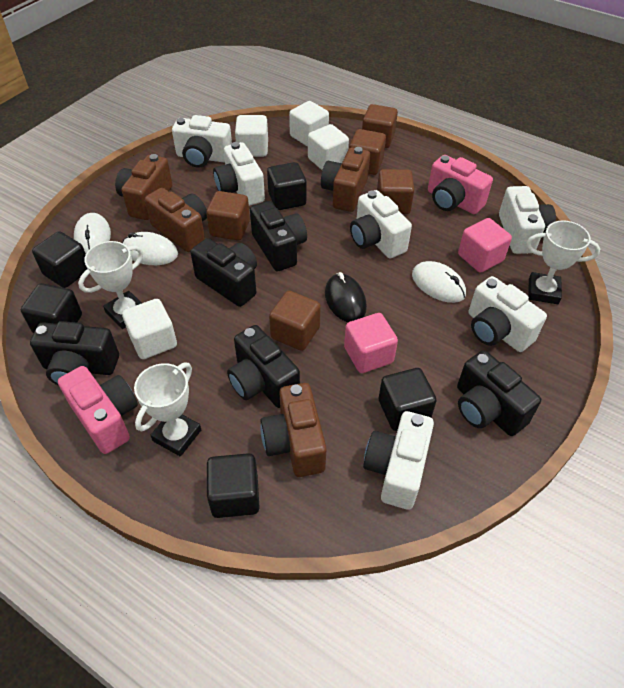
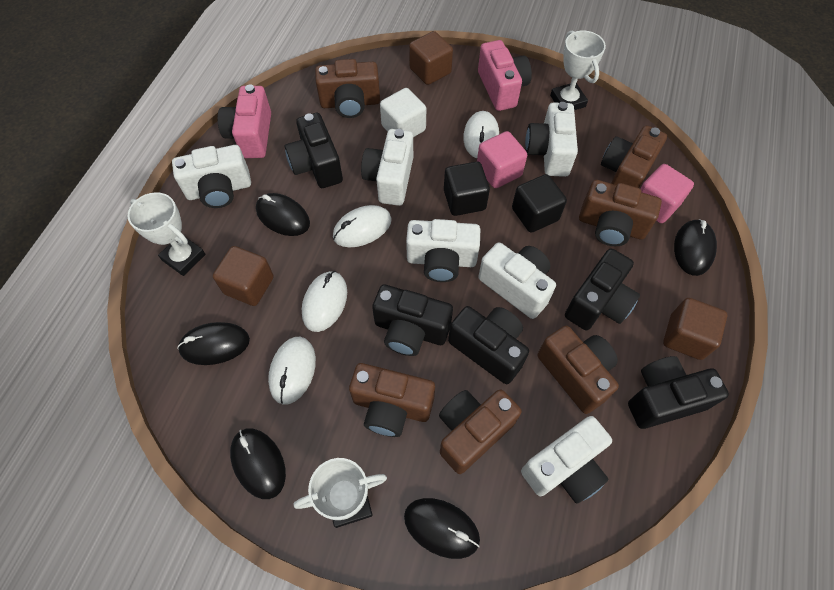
black cube: 5 -> 2
black mouse: 1 -> 5
brown camera: 4 -> 6
brown cube: 5 -> 3
white cube: 4 -> 1
white mouse: 3 -> 4

